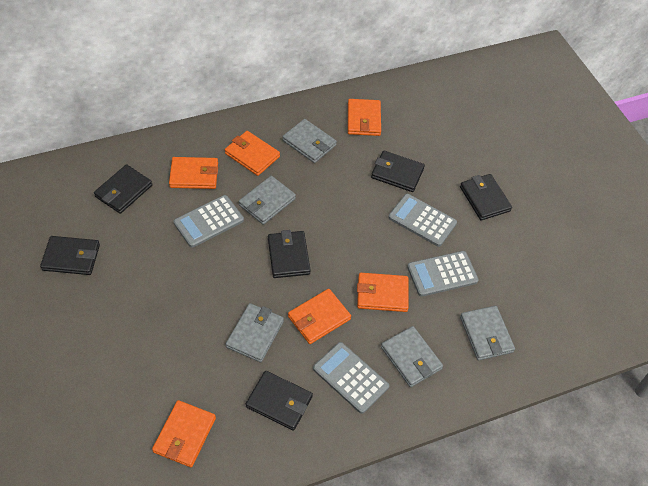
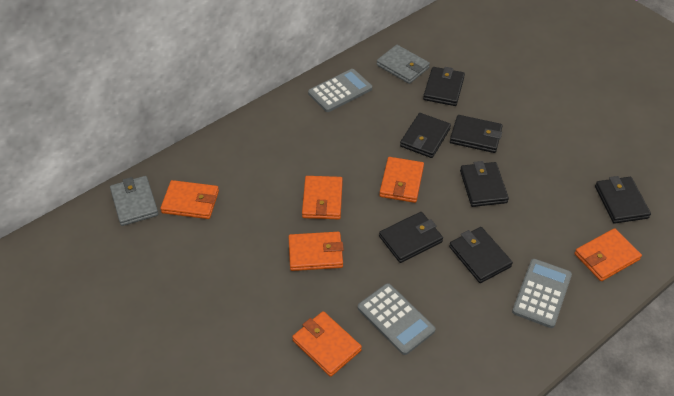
black wallet: 6 -> 7
grey calculator: 4 -> 3
grey wallet: 5 -> 2

